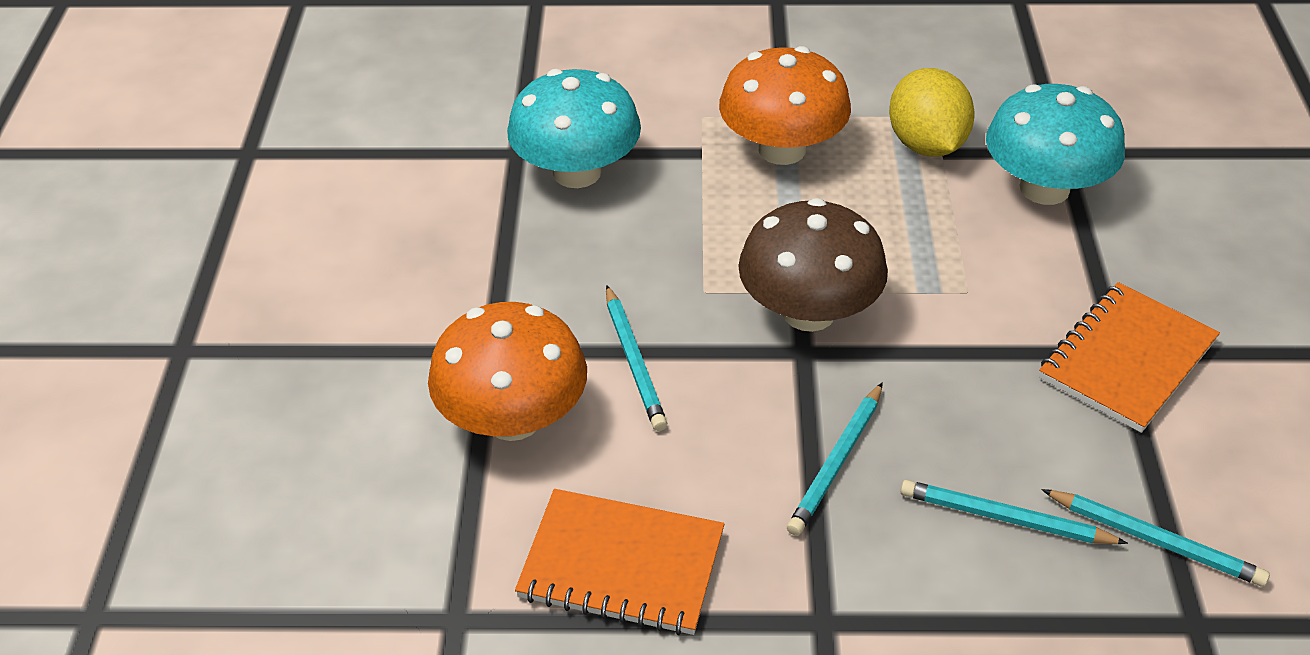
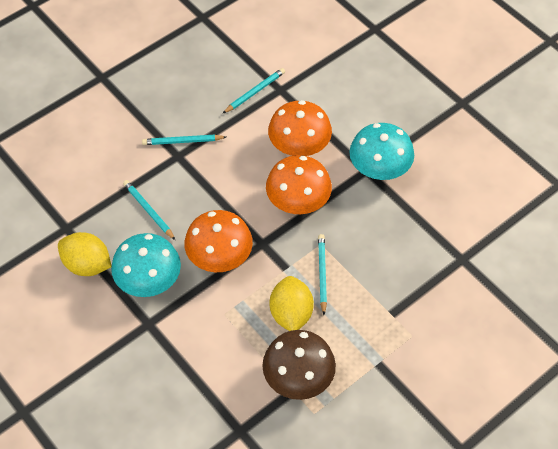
orange mushroom: 2 -> 3
orange notebook: 2 -> 0
yellow lemon: 1 -> 2

